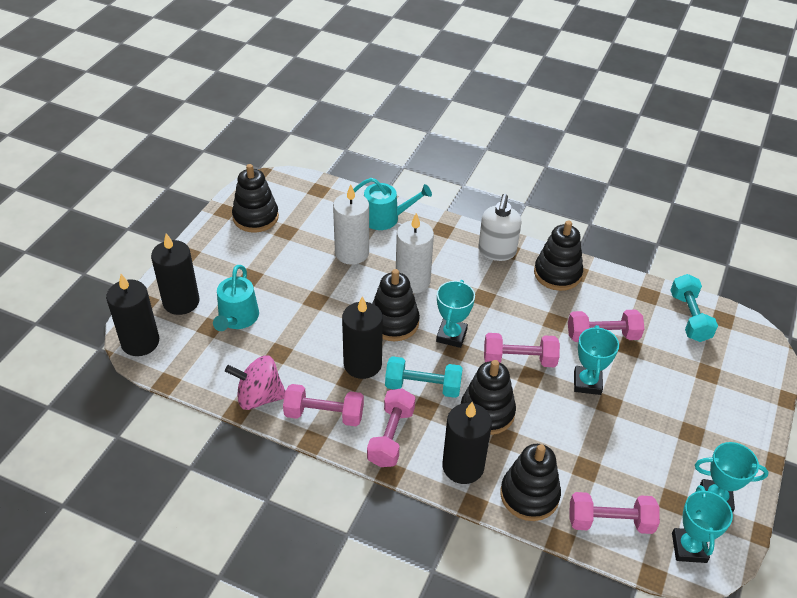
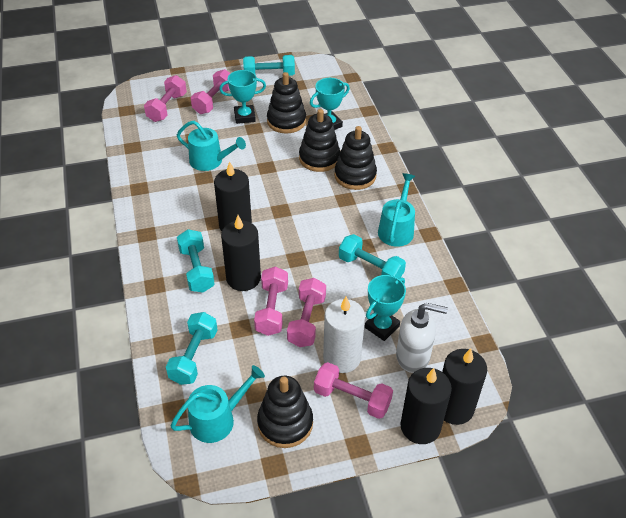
black stacking toy: 5 -> 4
pink spinning top: 1 -> 0
turquoise dumbbell: 2 -> 4
turquoise trophy: 4 -> 3
turquoise watering can: 2 -> 3
white candle: 2 -> 1

